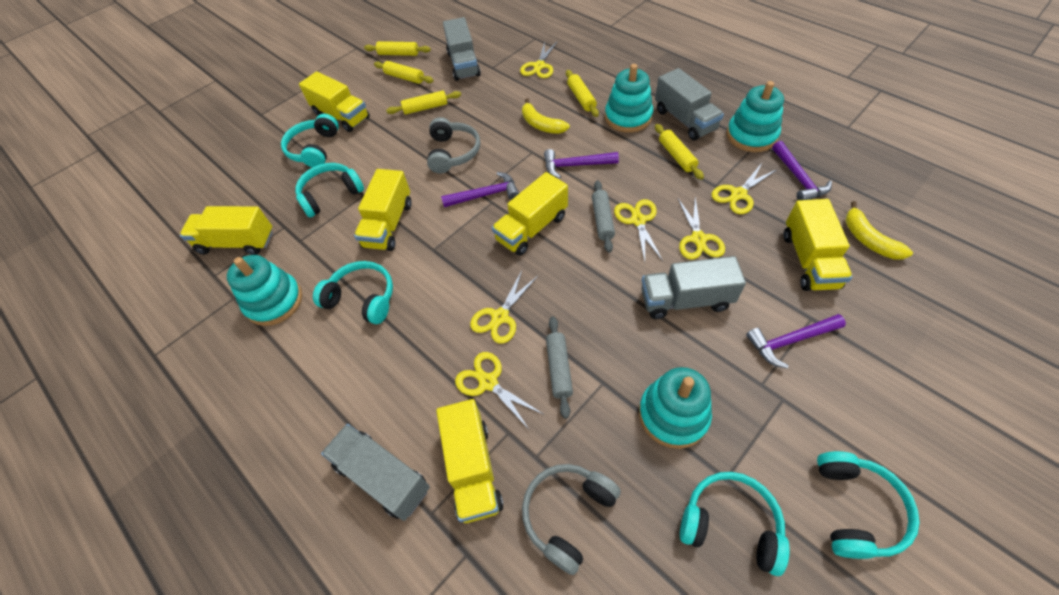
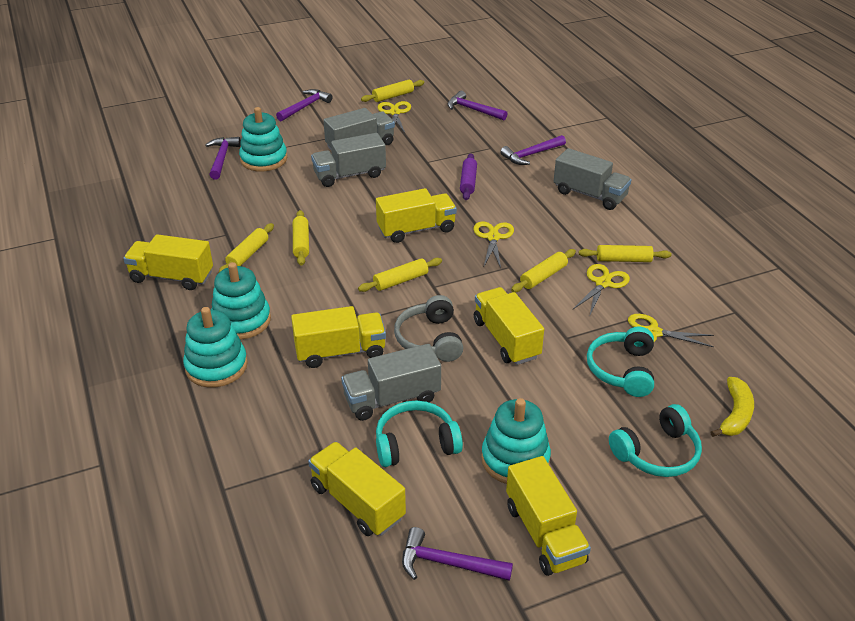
grey headphones: 2 -> 1
grey rolling pin: 2 -> 0
purple hammer: 4 -> 5
purple rolling pin: 0 -> 1
turquoise headphones: 5 -> 3
yellow banana: 2 -> 1
yellow rolling pin: 5 -> 6
yellow scissors: 6 -> 4

